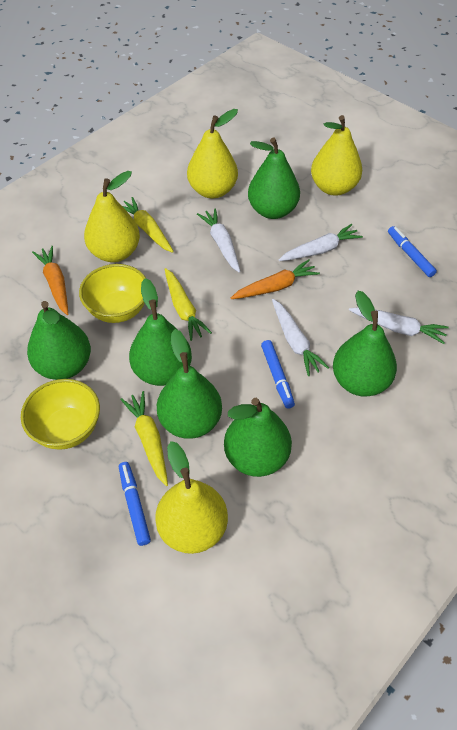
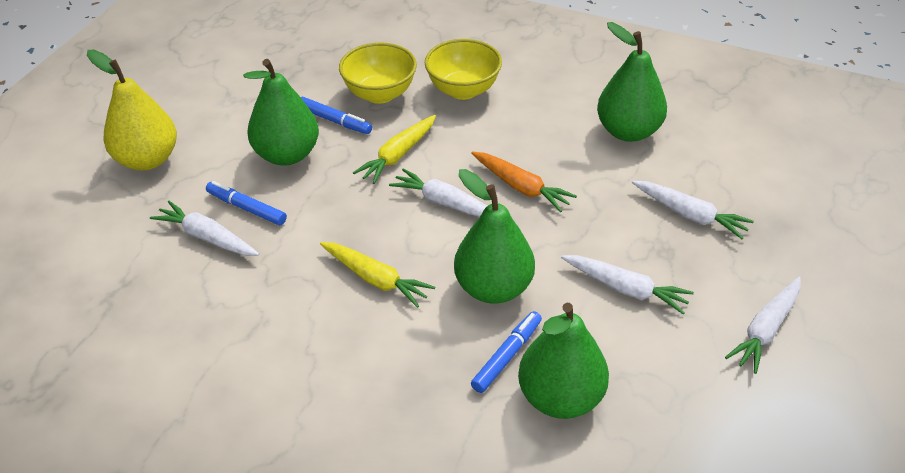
green pear: 6 -> 4
orange carrot: 2 -> 1
white carrot: 4 -> 5
yellow carrot: 3 -> 2
yellow pear: 4 -> 1

